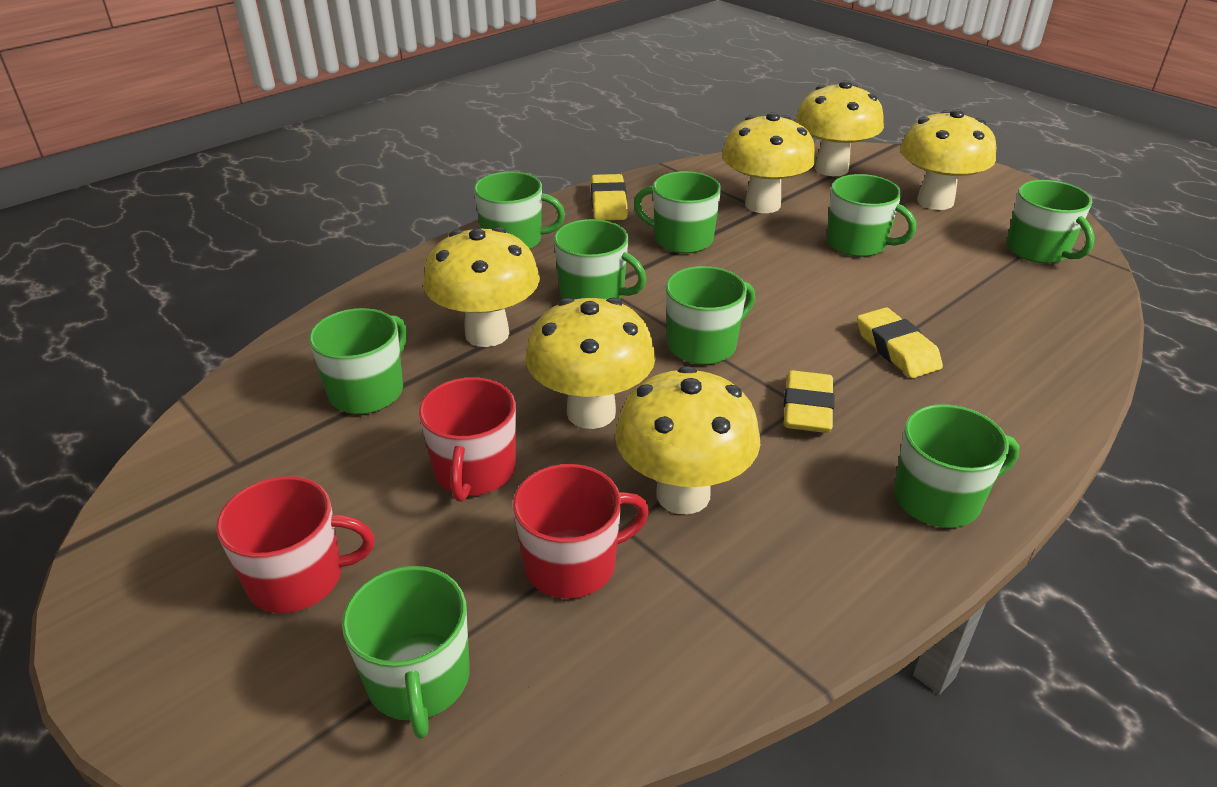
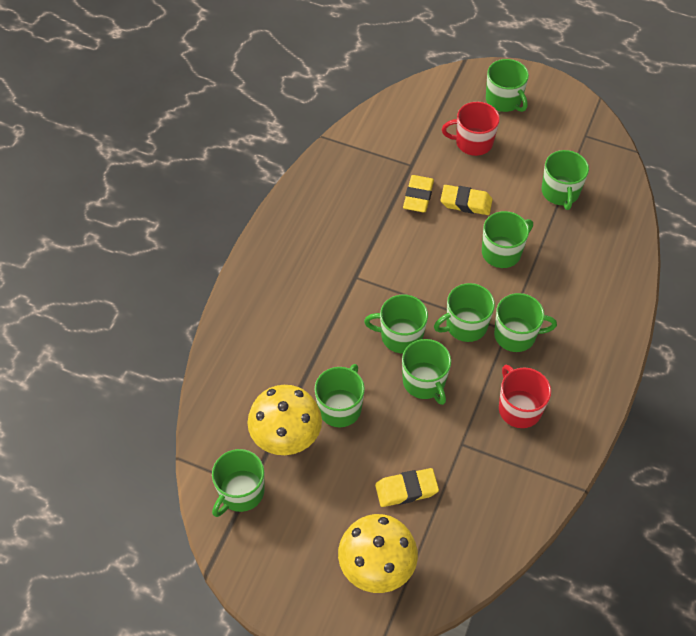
red mug: 3 -> 2
yellow mushroom: 6 -> 2

